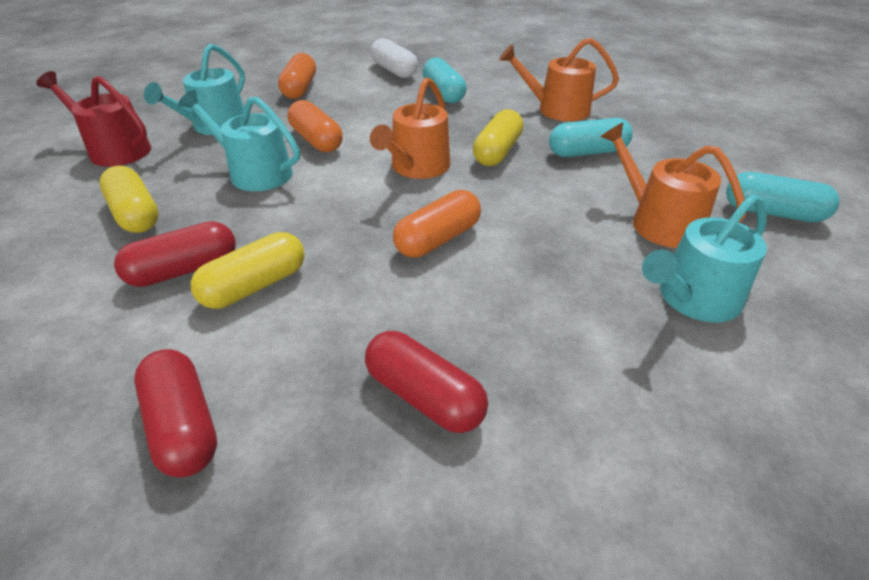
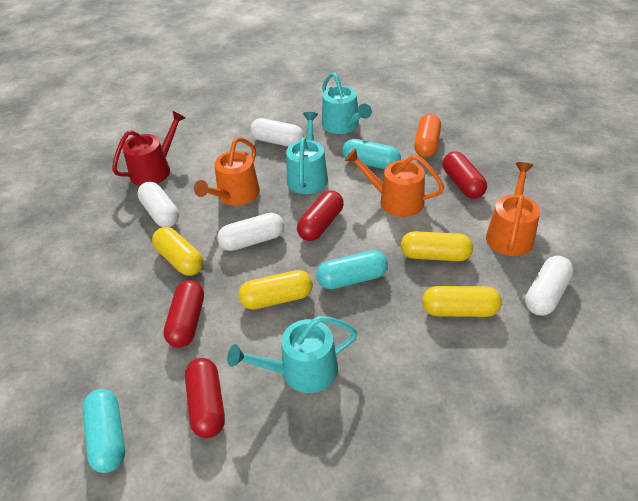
orange capsule: 3 -> 1
red capsule: 3 -> 4
white capsule: 1 -> 4
yellow capsule: 3 -> 4

